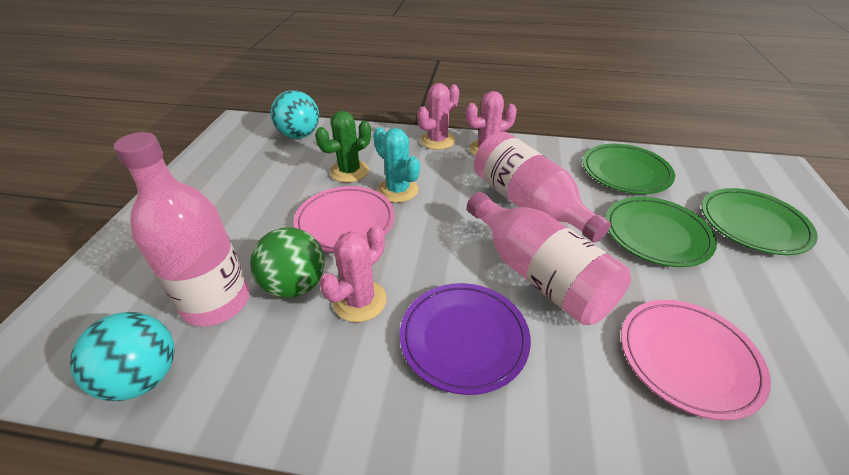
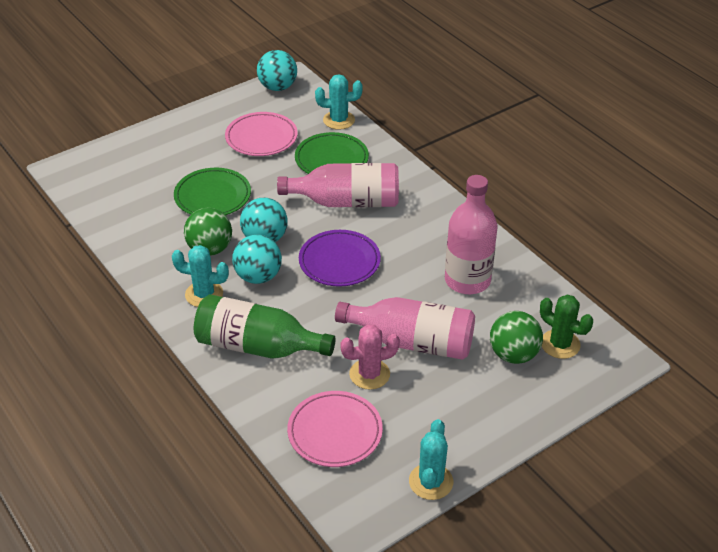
green ball: 1 -> 2
green bottle: 0 -> 1
green plate: 3 -> 2
pink cactus: 3 -> 1
turquoise ball: 2 -> 3
turquoise cactus: 1 -> 3

